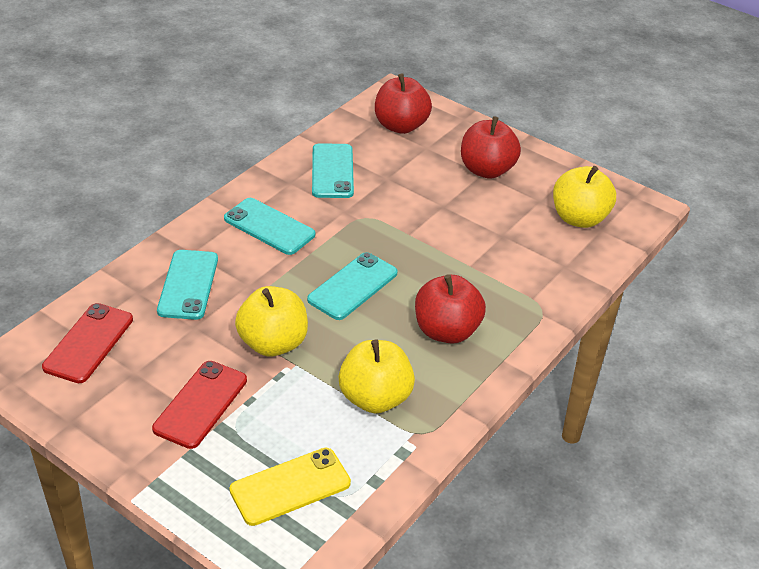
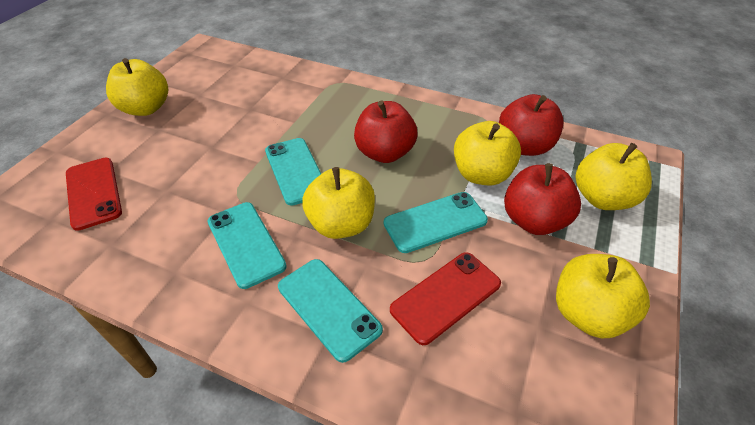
yellow apple: 3 -> 5
yellow phone: 1 -> 0

